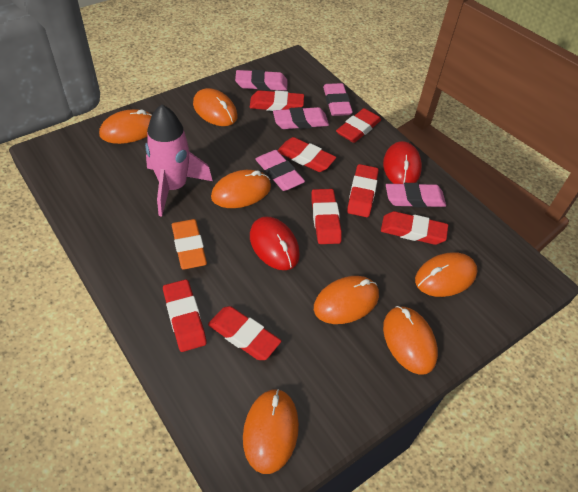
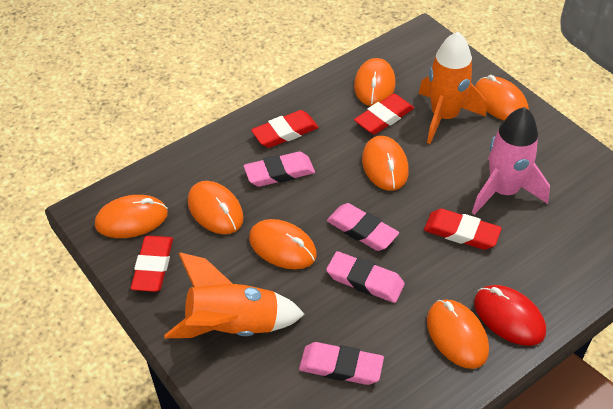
orange eraser: 1 -> 0
orange rocket: 0 -> 2
pink eraser: 5 -> 4
red eraser: 8 -> 4
red mouse: 2 -> 1

